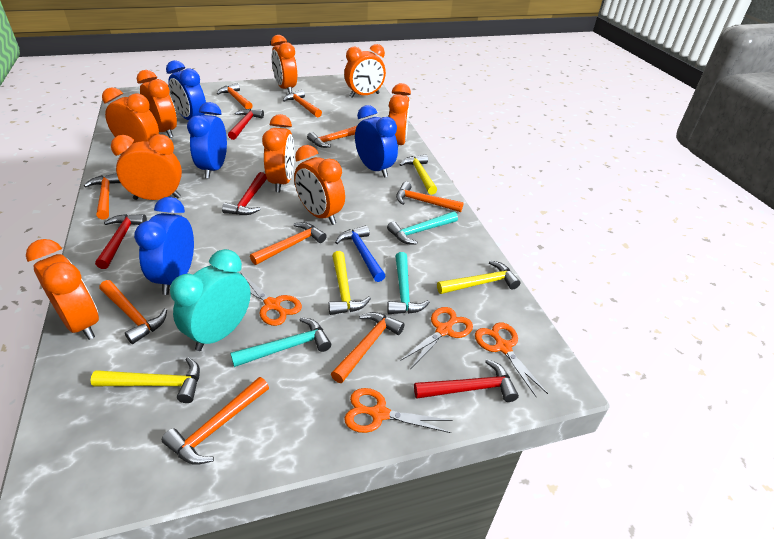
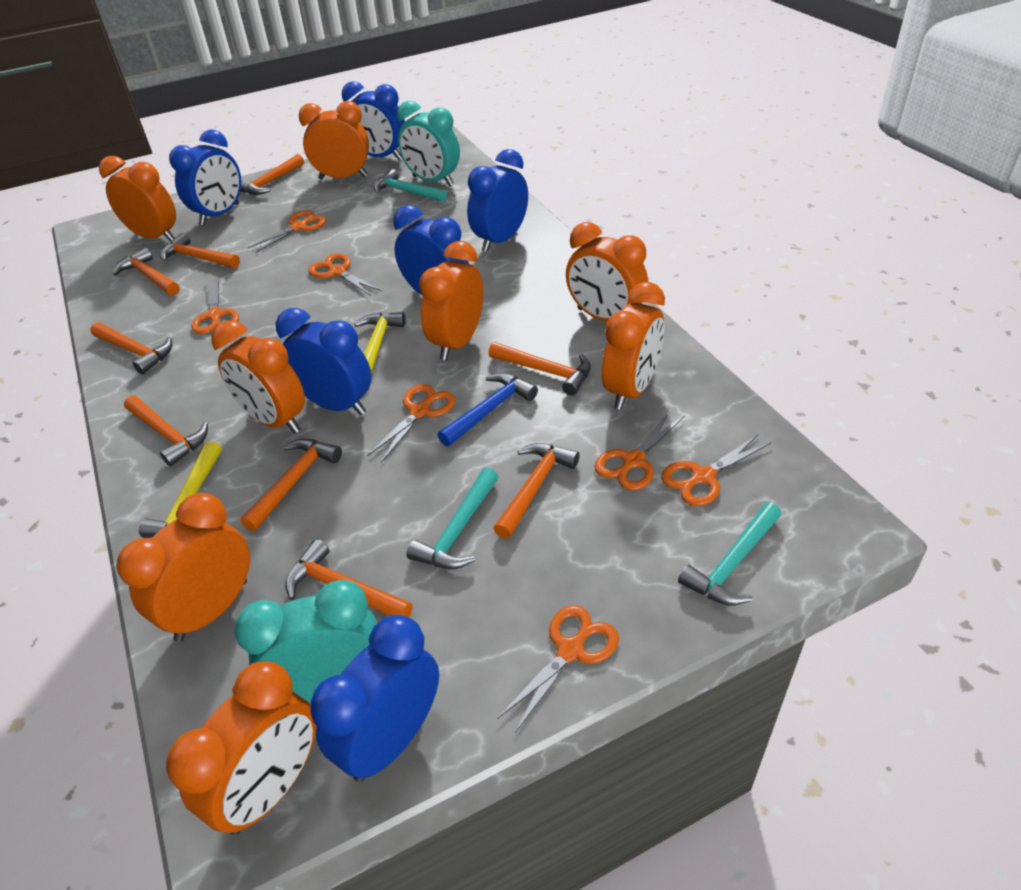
blue clock: 4 -> 6
orange clock: 9 -> 8
orange scissors: 4 -> 7
red hammer: 4 -> 0
turquoise clock: 1 -> 2
yellow hammer: 4 -> 2

